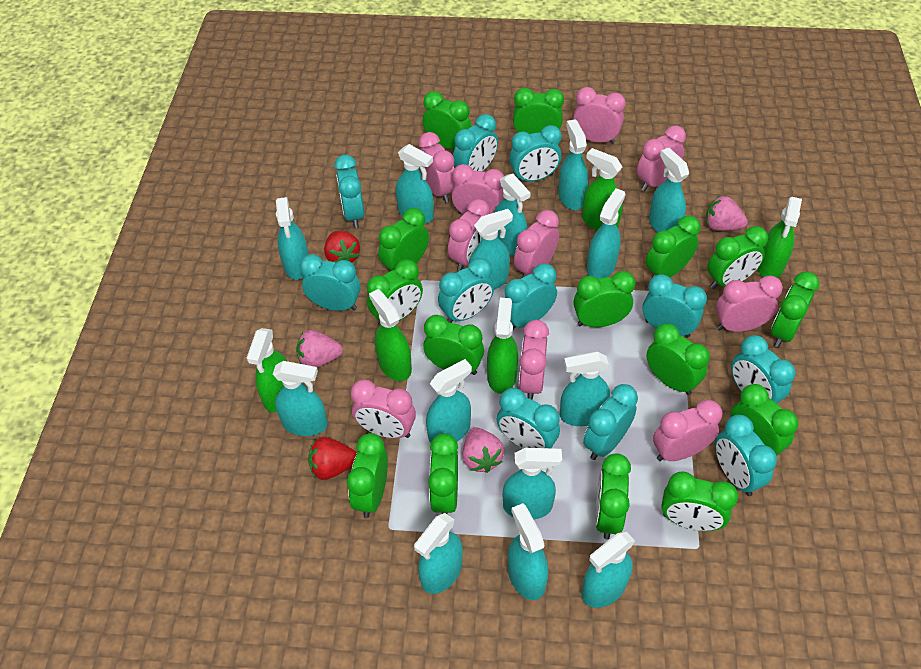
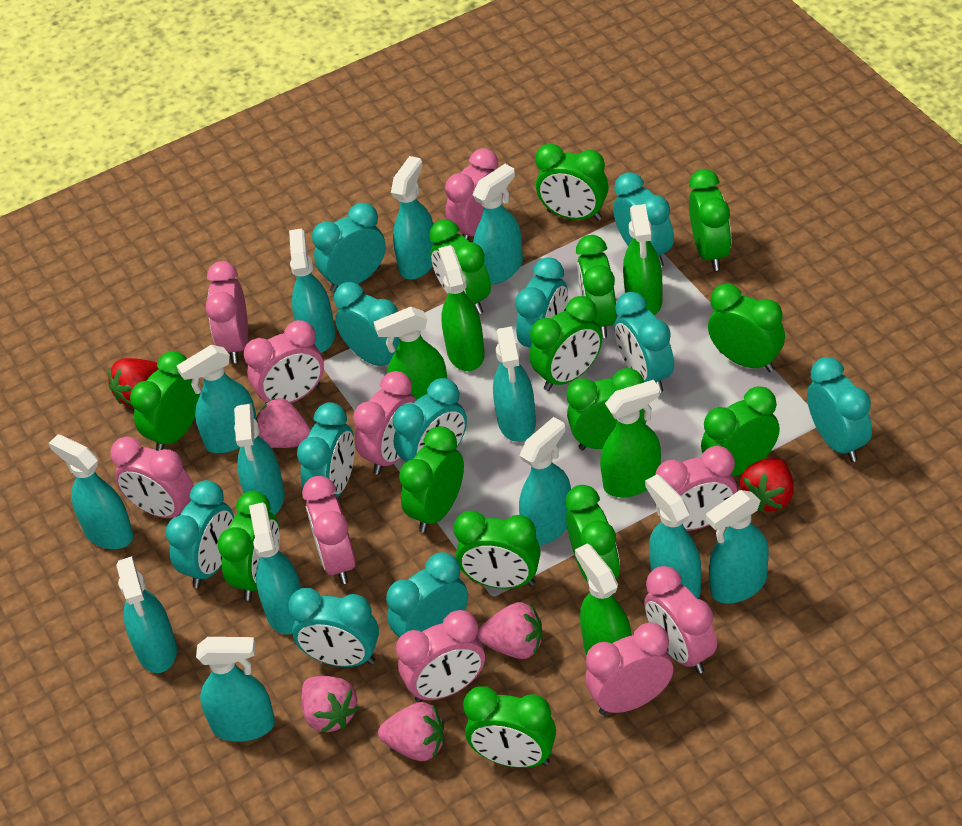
green clock: 15 -> 14
pink strawberry: 3 -> 4
turquoise spray bottle: 14 -> 13

